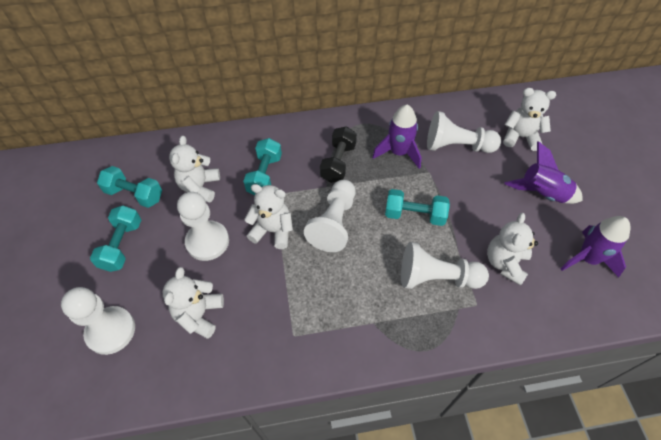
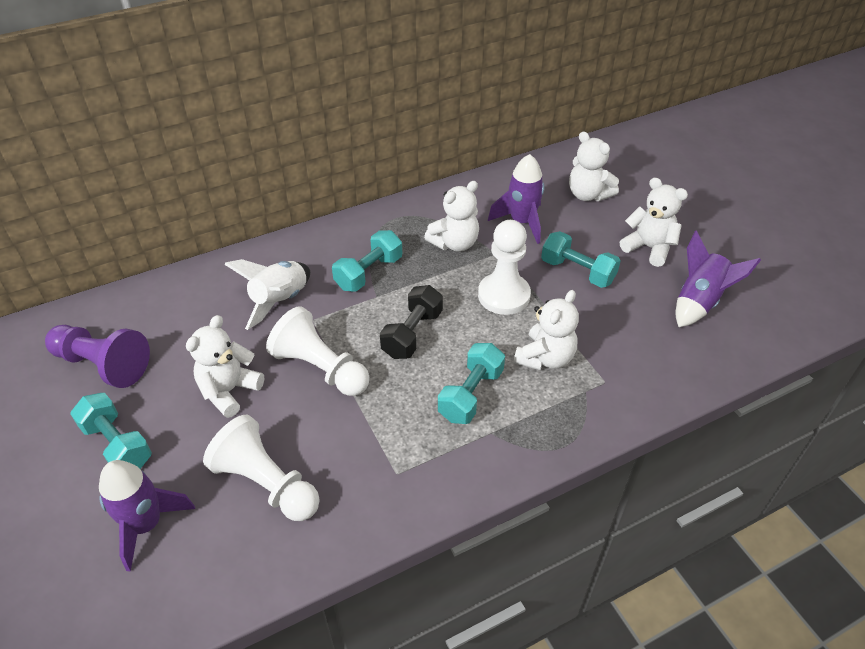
purple pawn: 0 -> 1
white pawn: 5 -> 3
white rocket: 0 -> 1

